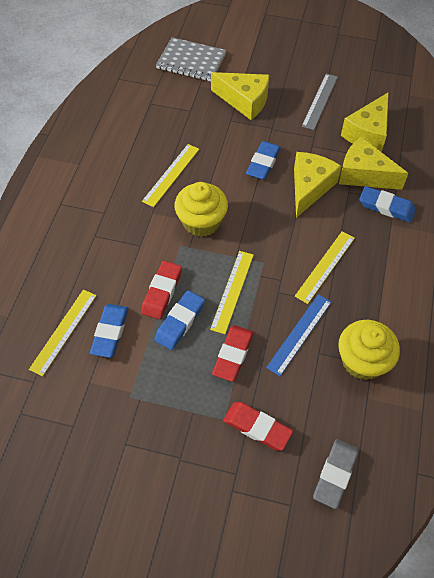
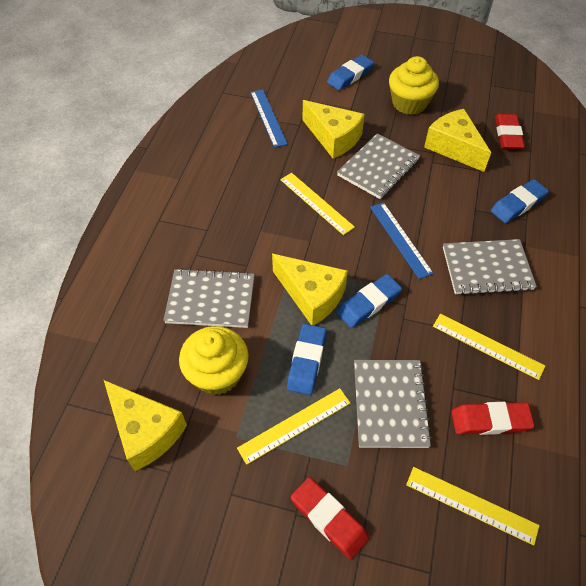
blue ruler: 1 -> 2
grey eraser: 1 -> 0
grey notebook: 1 -> 4
grey ruler: 1 -> 0

